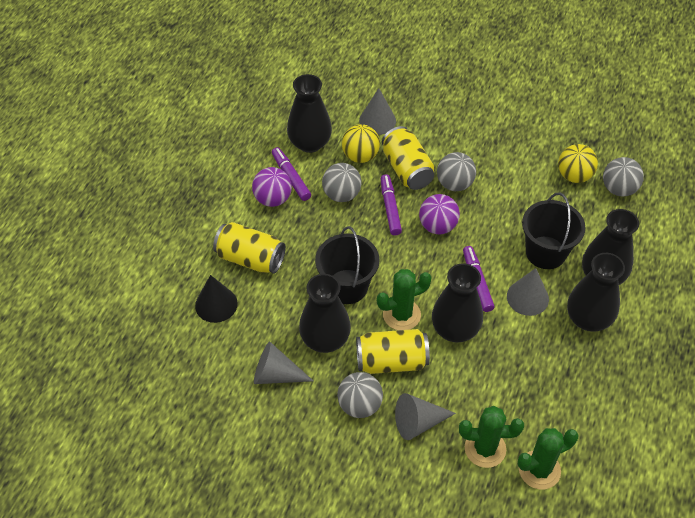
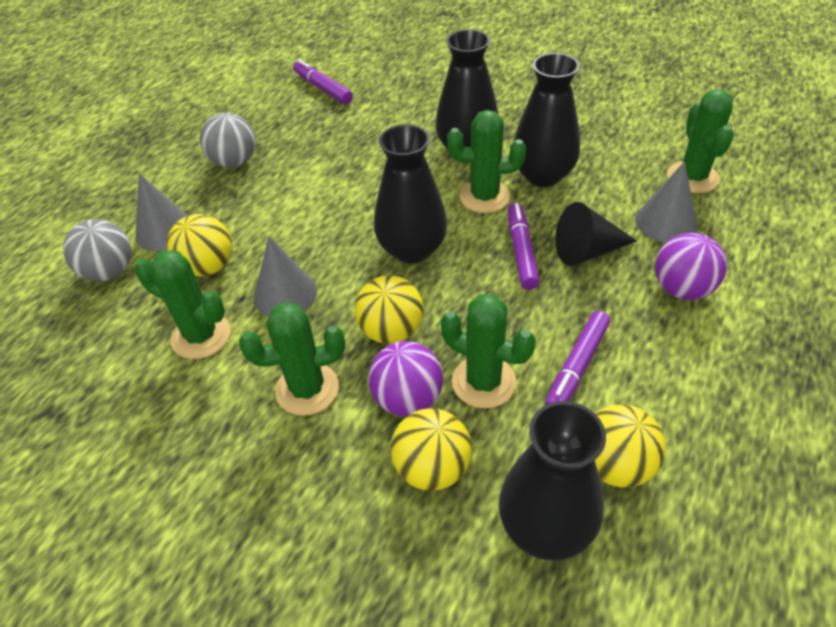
black bucket: 2 -> 0
black vase: 5 -> 4
green cactus: 3 -> 5
grey ball: 4 -> 2
grey cone: 4 -> 3
yellow ball: 2 -> 4
yellow can: 3 -> 0

